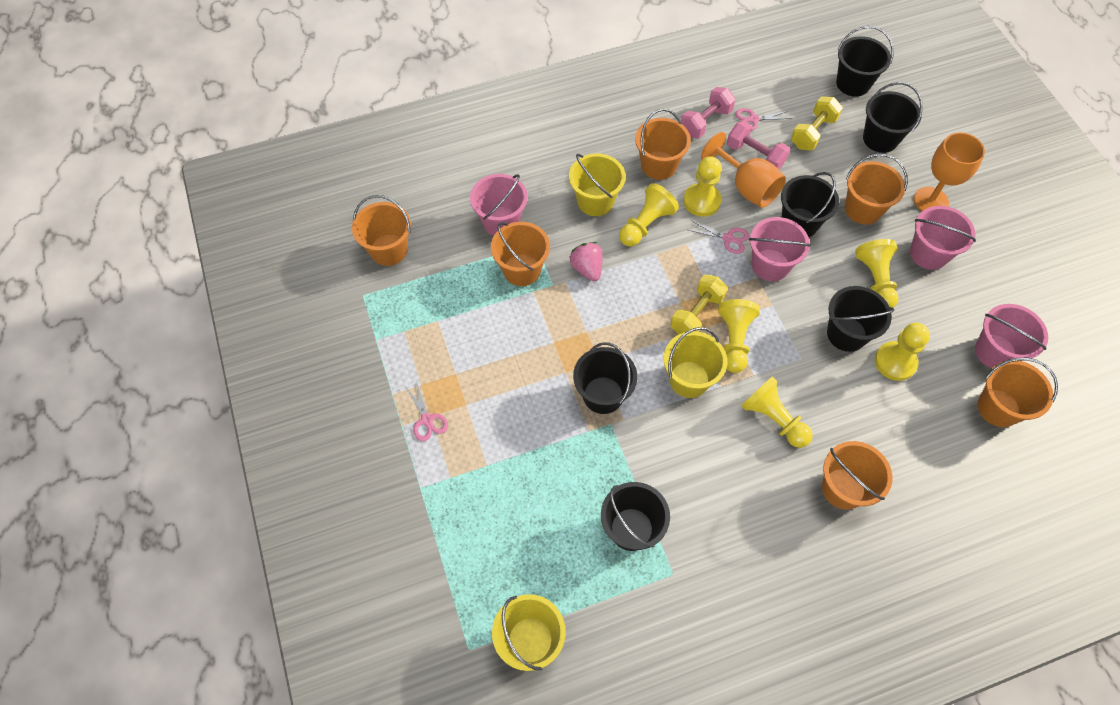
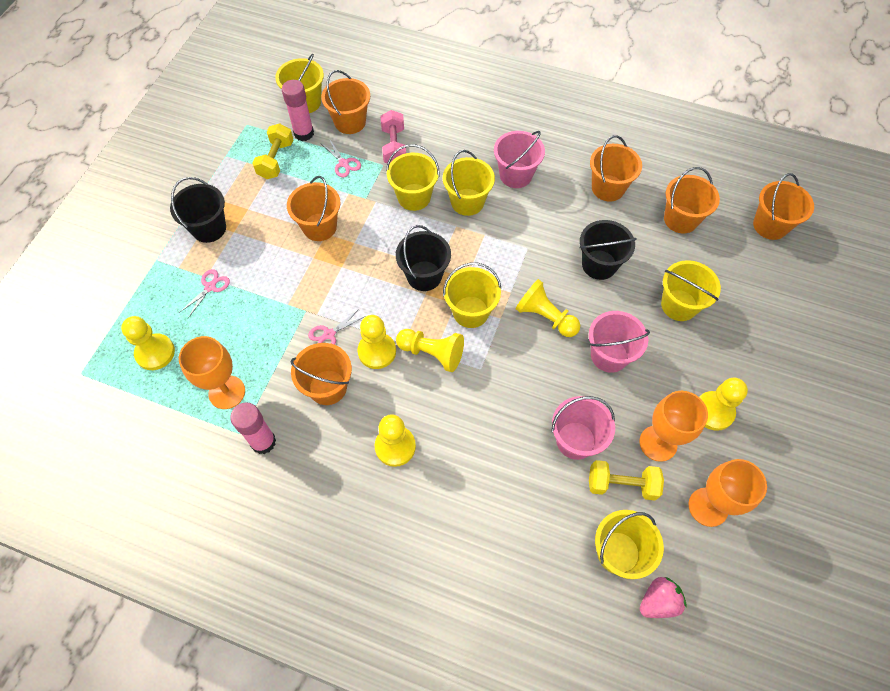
black bucket: 6 -> 3
orange goblet: 2 -> 3
pink bucket: 4 -> 3
pink dumbbell: 2 -> 1
pink glue stick: 0 -> 2
yellow bucket: 3 -> 6

